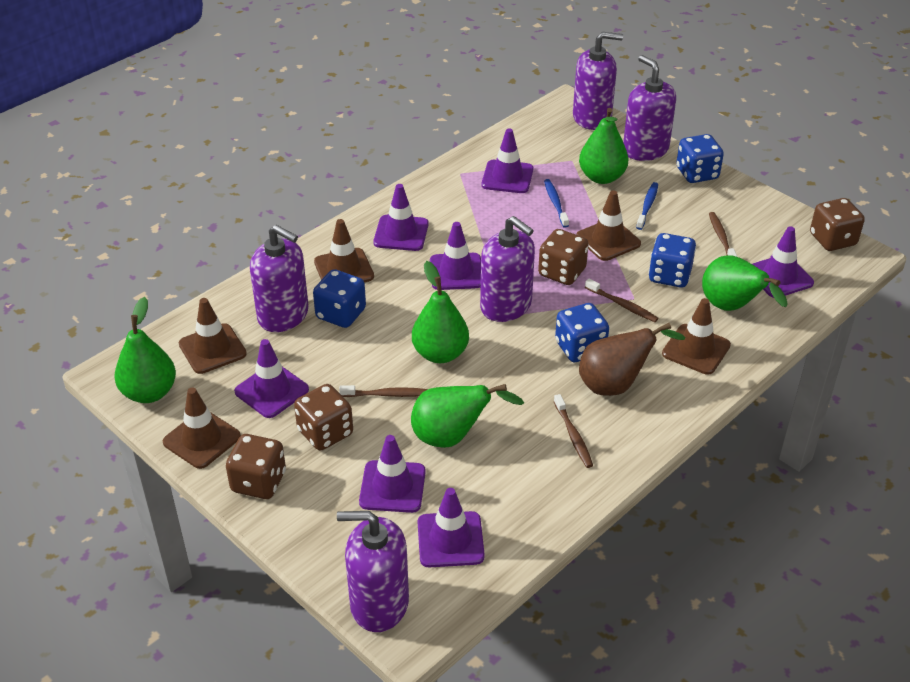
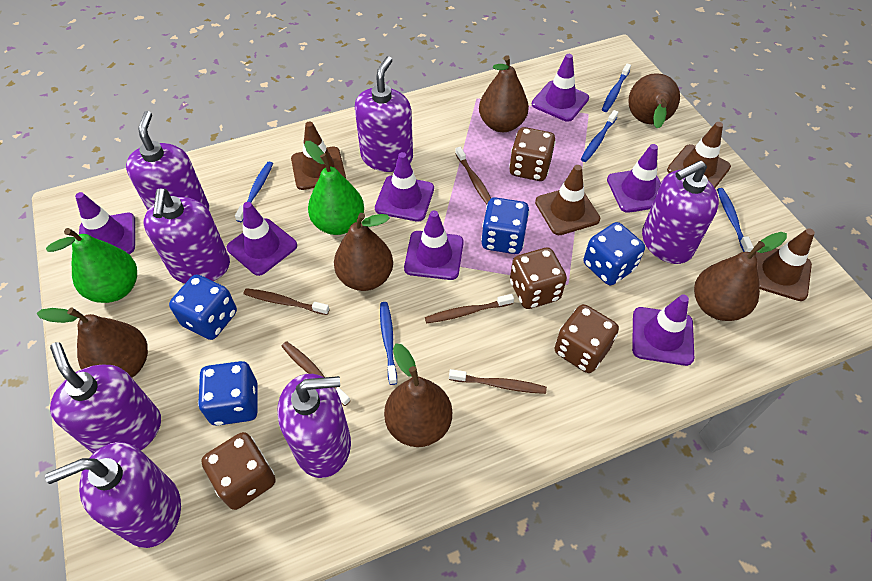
blue toothbrush: 2 -> 5
brown pear: 1 -> 6
brown toothbrush: 4 -> 5
brown traffic cone: 5 -> 4
green pear: 5 -> 2
purple soap dispenser: 5 -> 7

